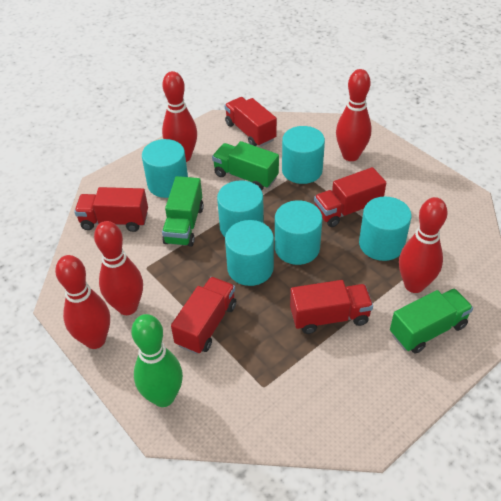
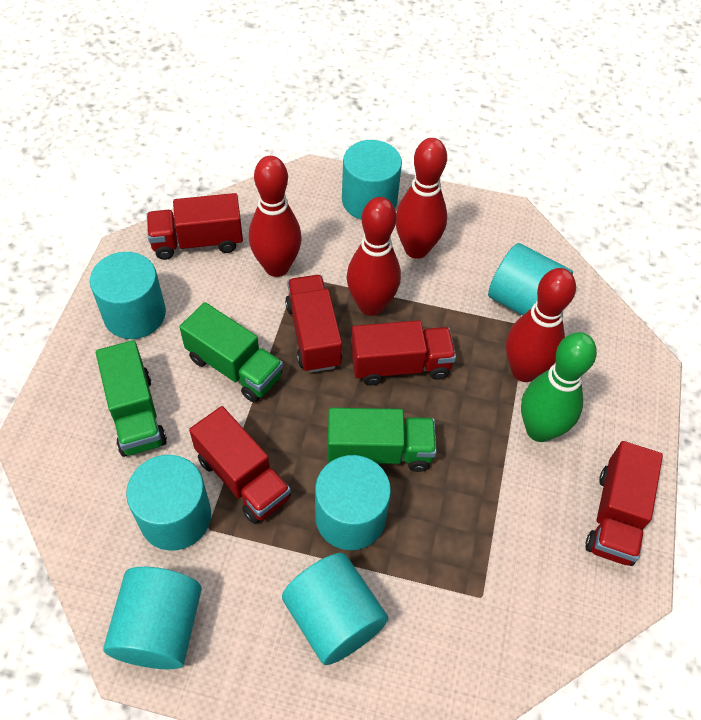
red bowling pin: 5 -> 4
turquoise cylinder: 6 -> 7

